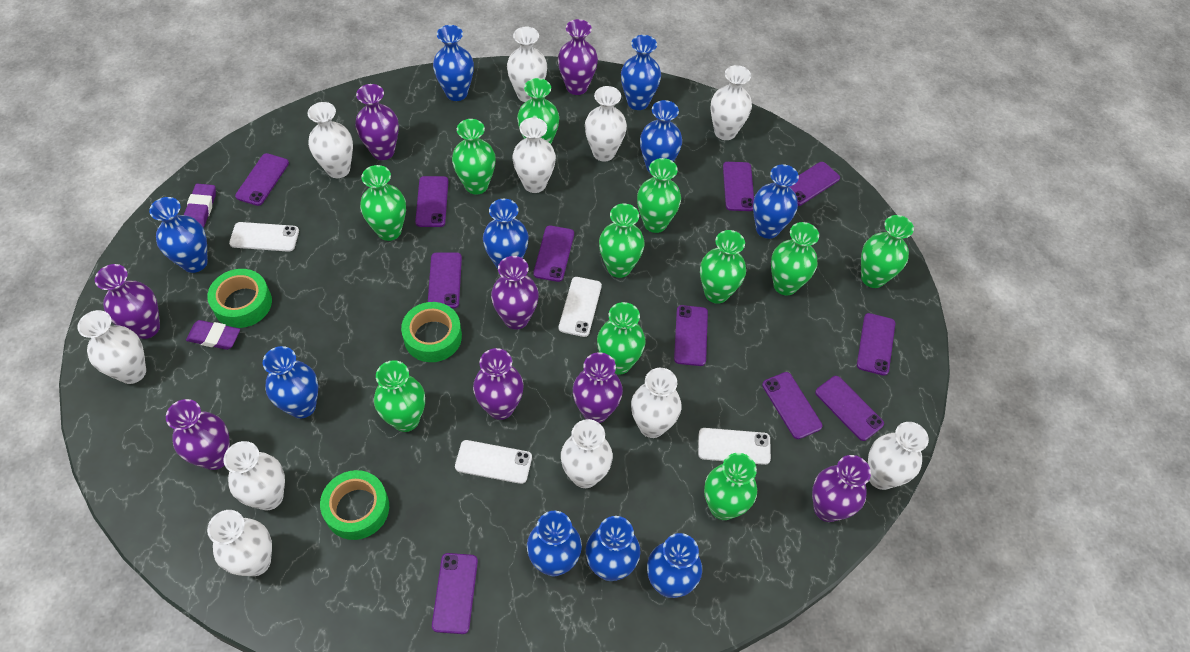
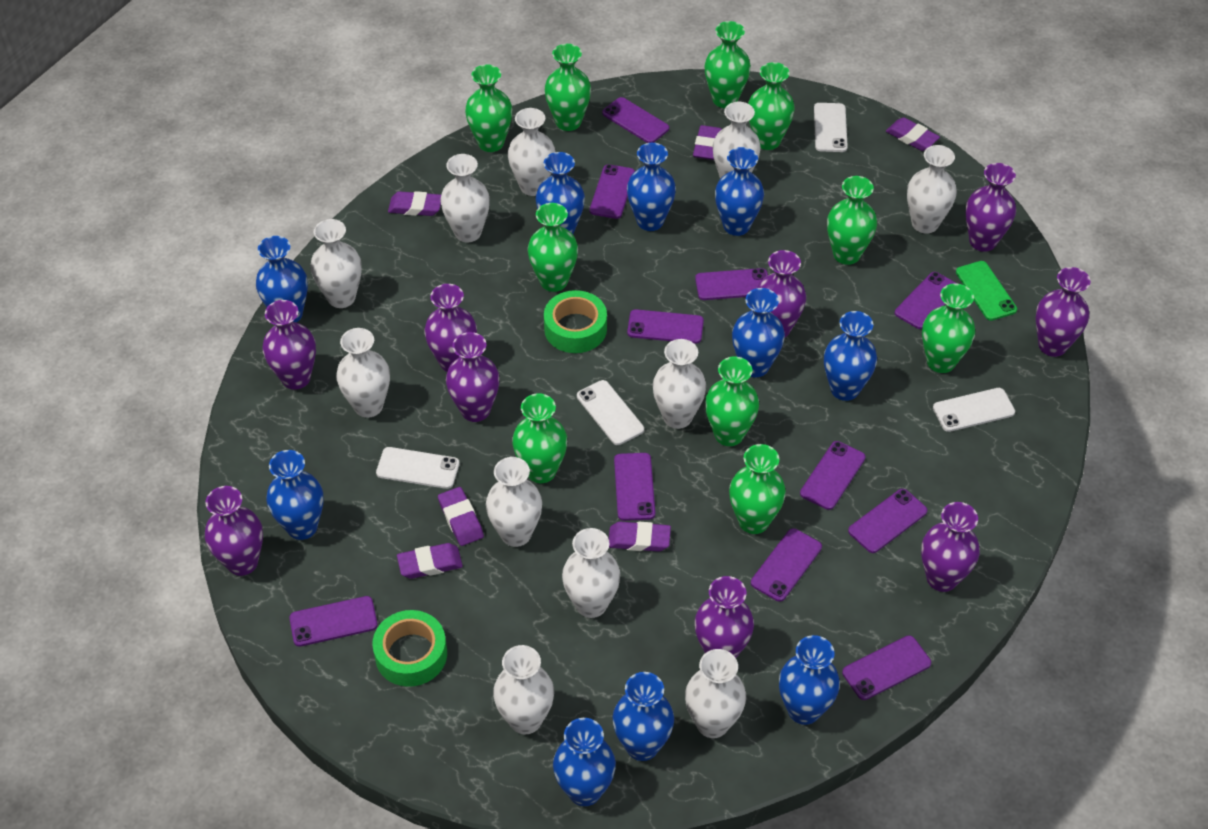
green phone: 0 -> 1
green tape: 3 -> 2
green vase: 11 -> 10
purple eraser: 2 -> 6
purple vase: 8 -> 9

